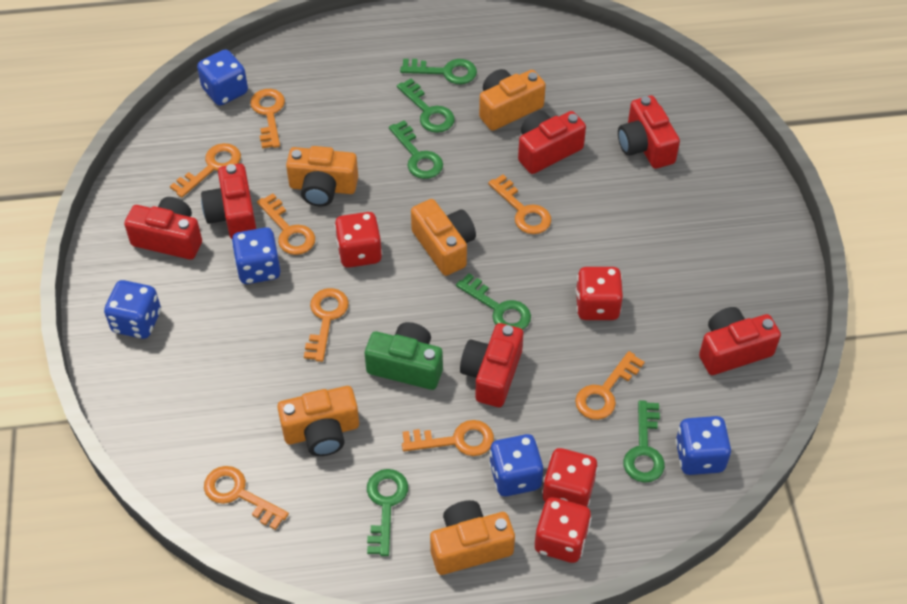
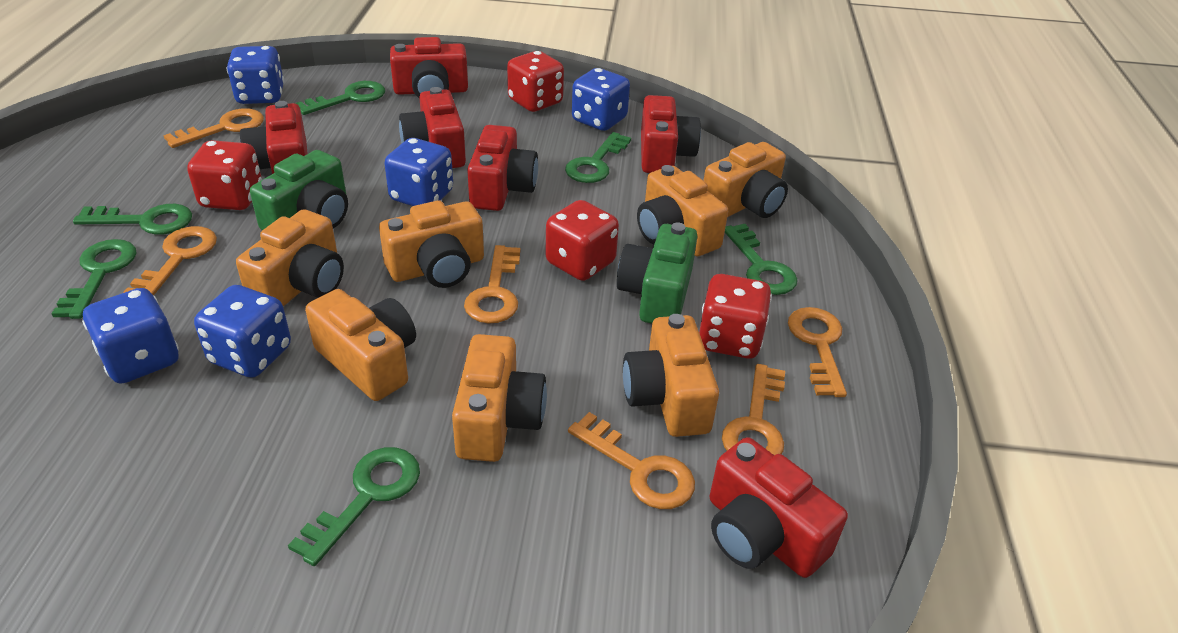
green camera: 1 -> 2
orange camera: 5 -> 7
orange key: 8 -> 6

